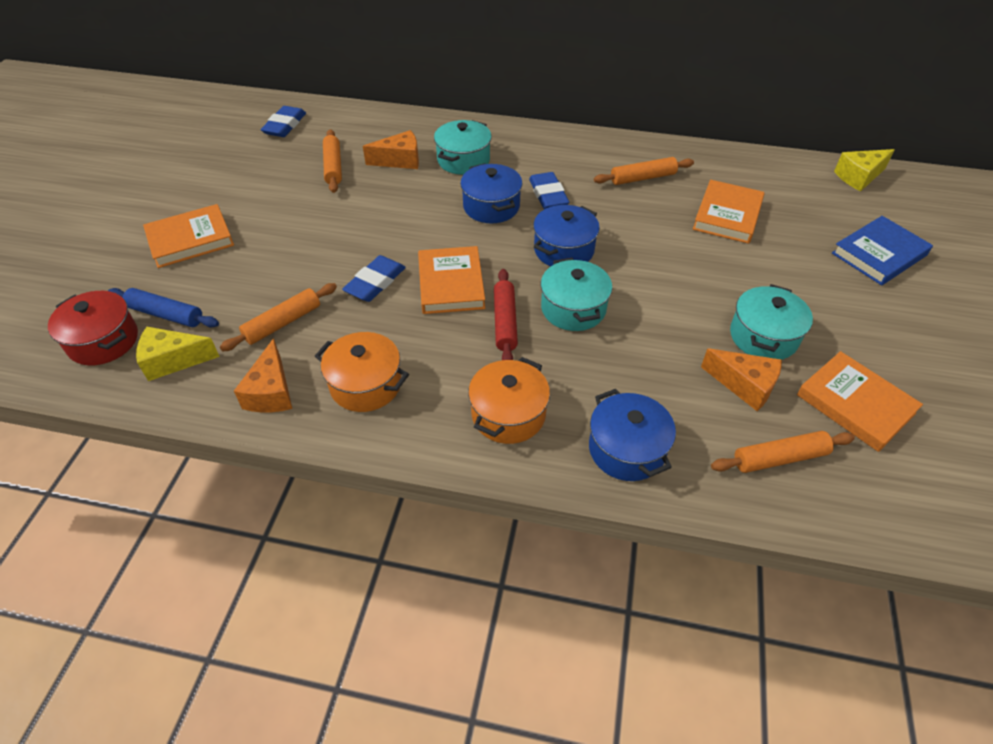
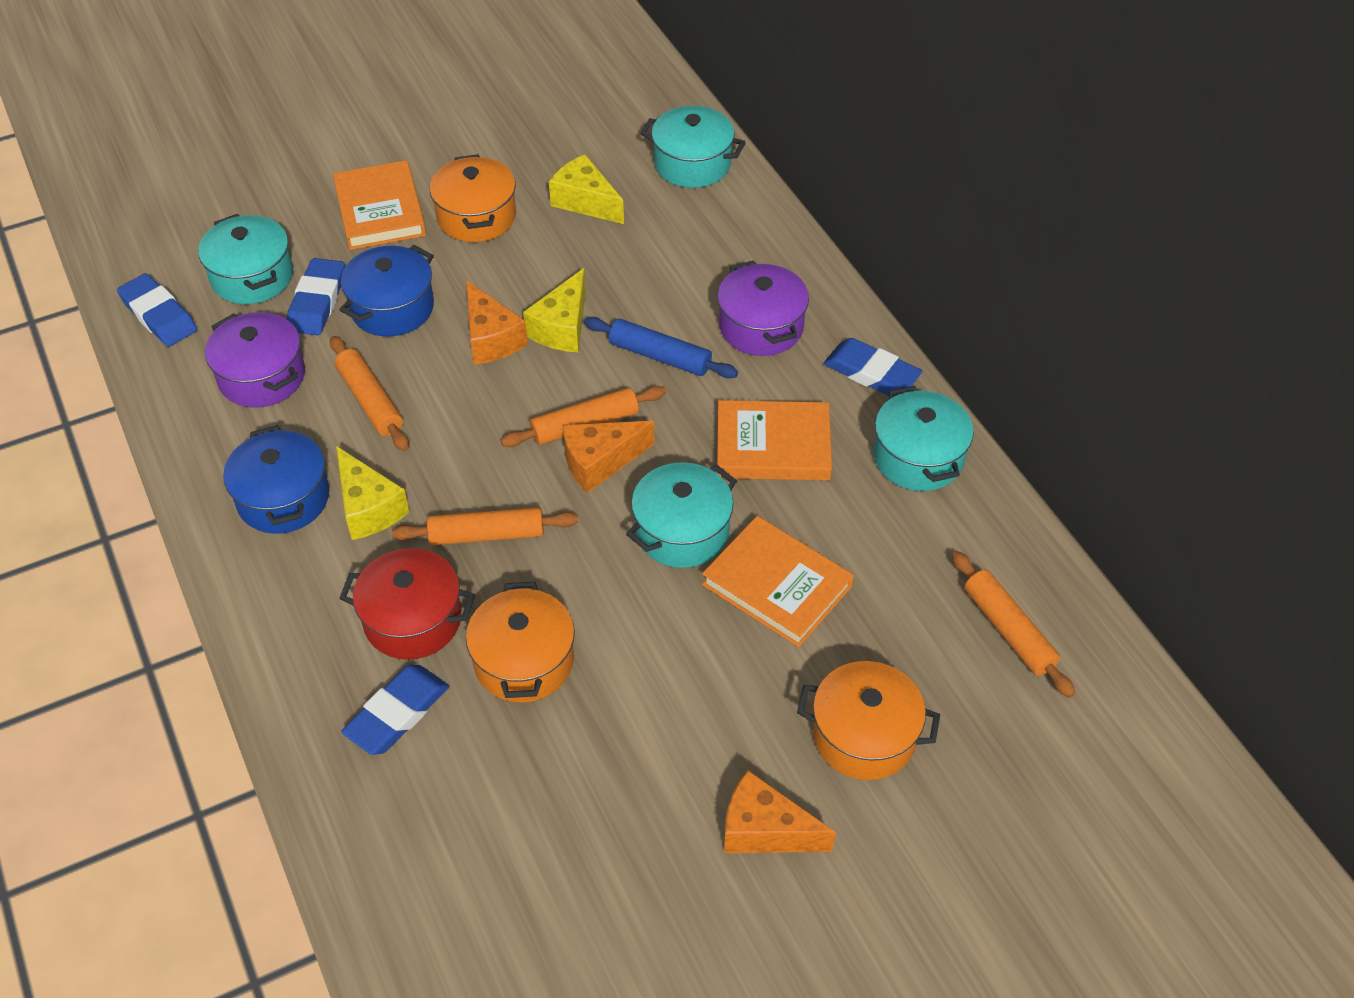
blue book: 1 -> 0
blue eraser: 3 -> 4
blue pot: 3 -> 2
orange book: 4 -> 3
orange pot: 2 -> 3
purple pot: 0 -> 2
red rolling pin: 1 -> 0
turquoise pot: 3 -> 4
yellow cheese: 2 -> 3

